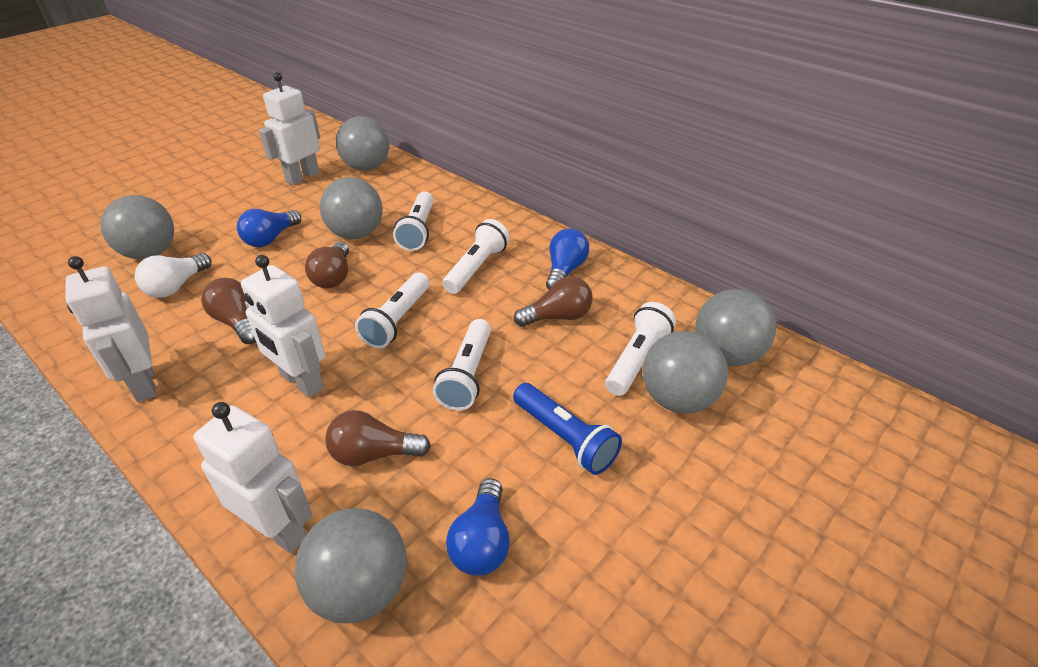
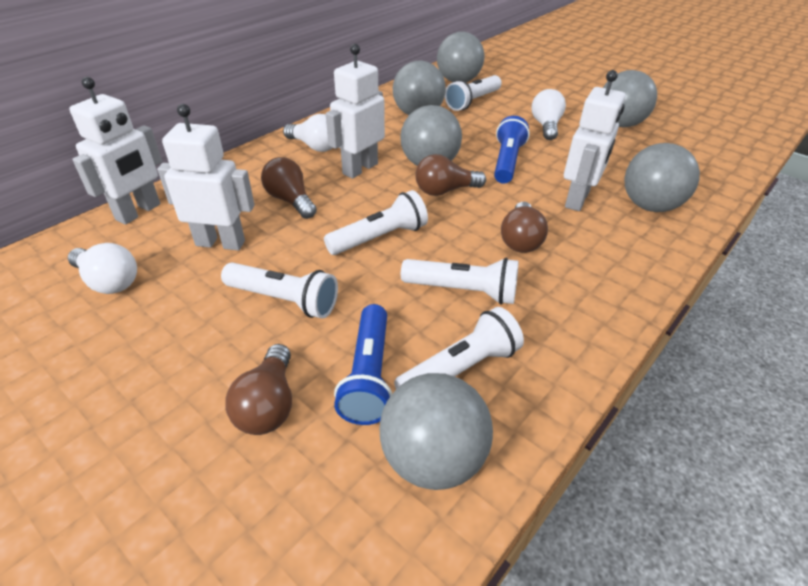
blue flashlight: 1 -> 2
blue light bulb: 3 -> 0
white light bulb: 1 -> 3

